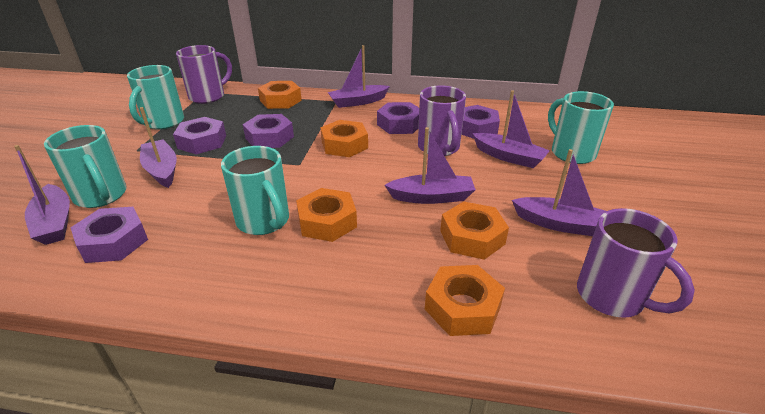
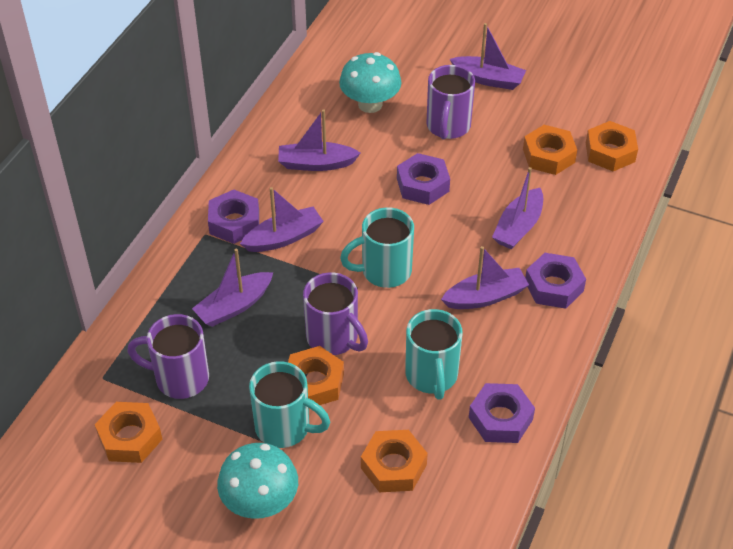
purple nut: 5 -> 4
turquoise mug: 4 -> 3
turquoise mushroom: 0 -> 2

